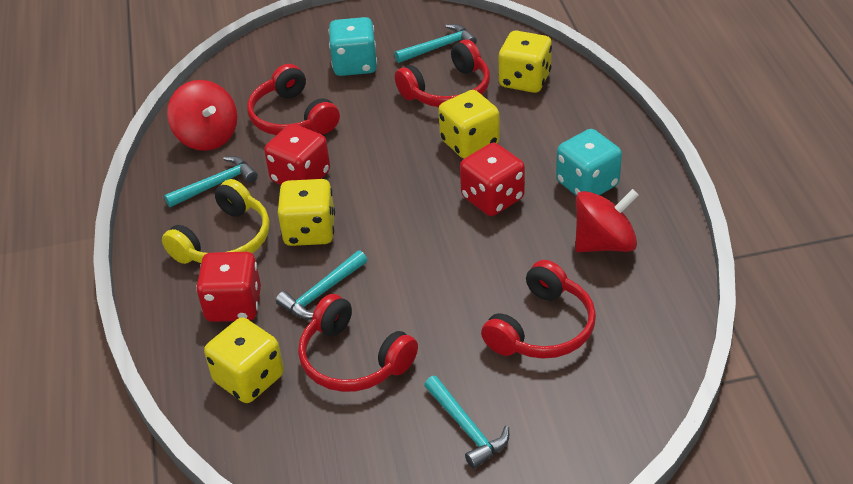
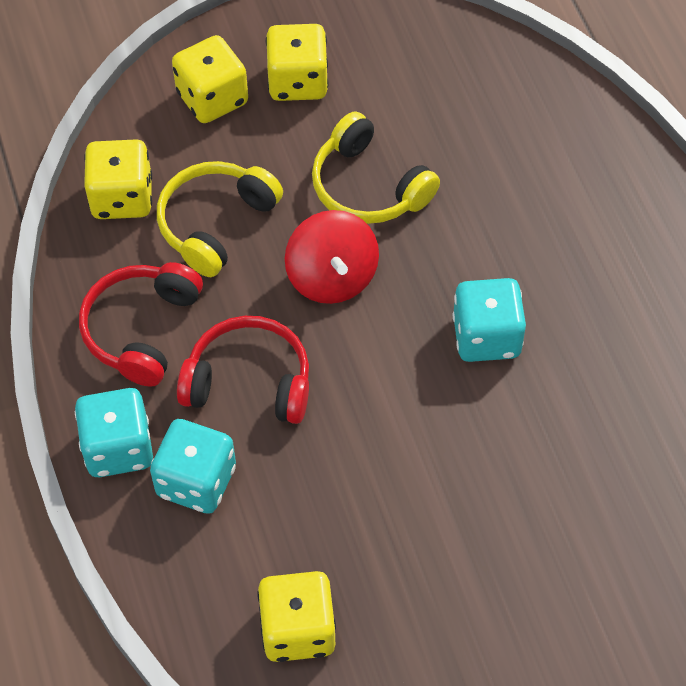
red dice: 3 -> 0
red headphones: 4 -> 2
red spinning top: 2 -> 1
turquoise dice: 2 -> 3
turquoise hammer: 4 -> 0
yellow headphones: 1 -> 2

